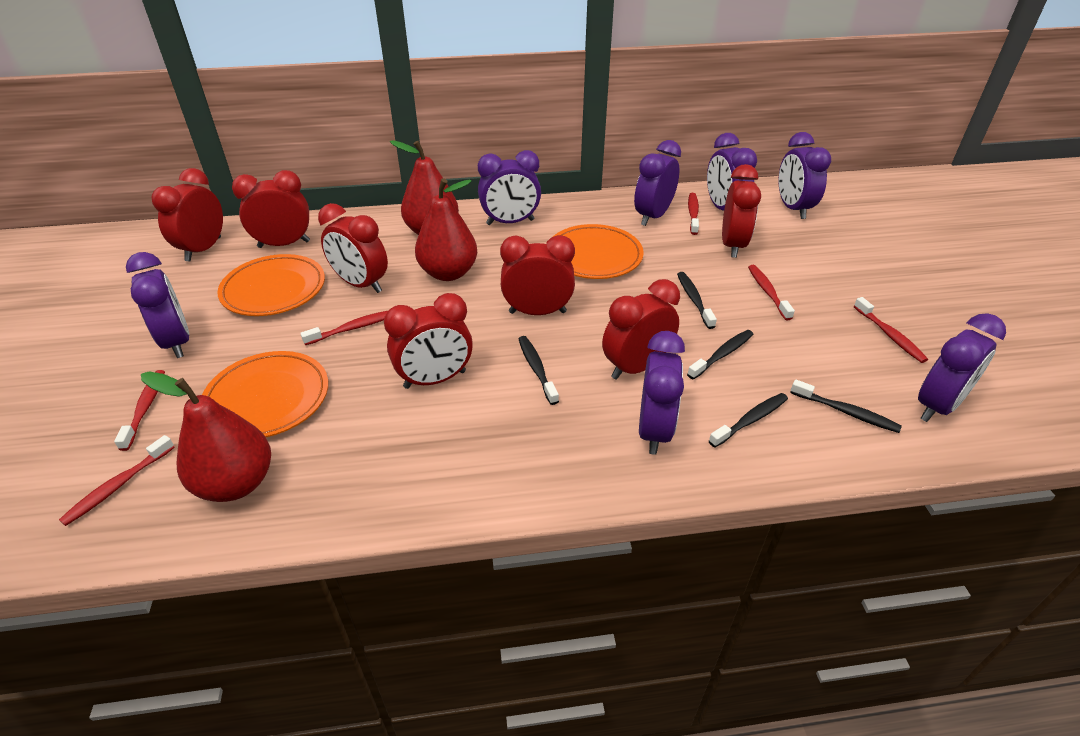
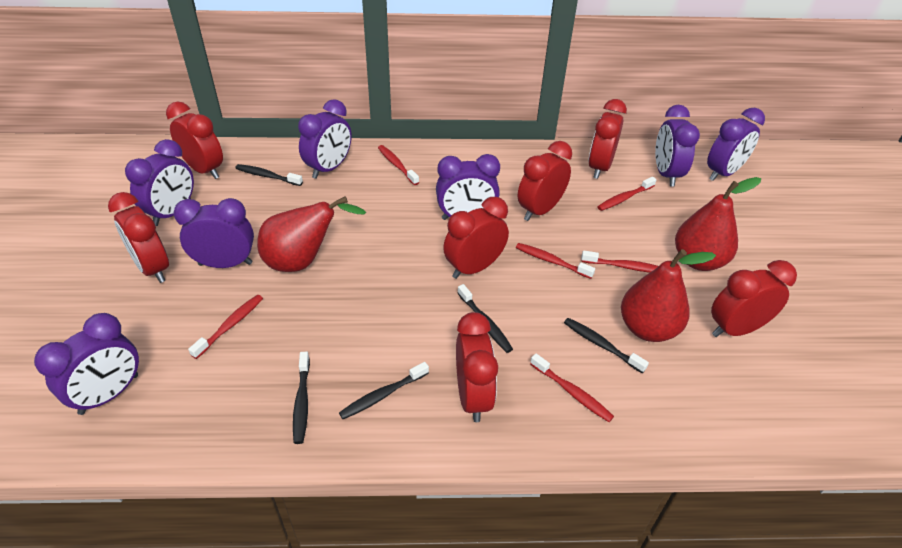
orange plate: 3 -> 0

